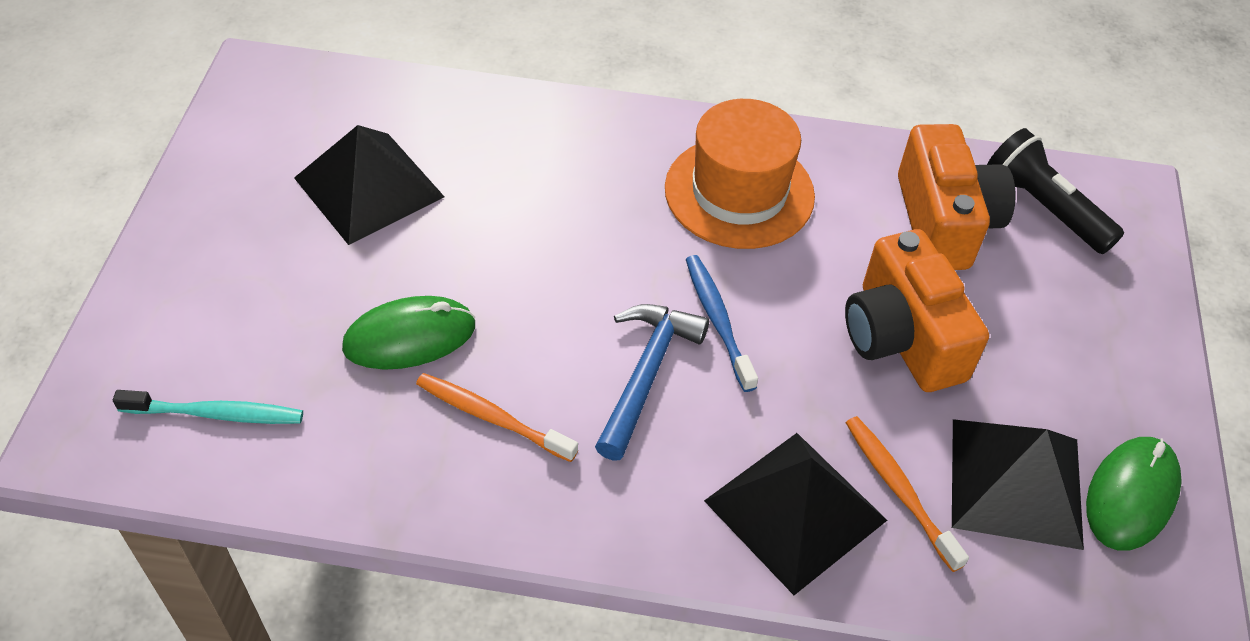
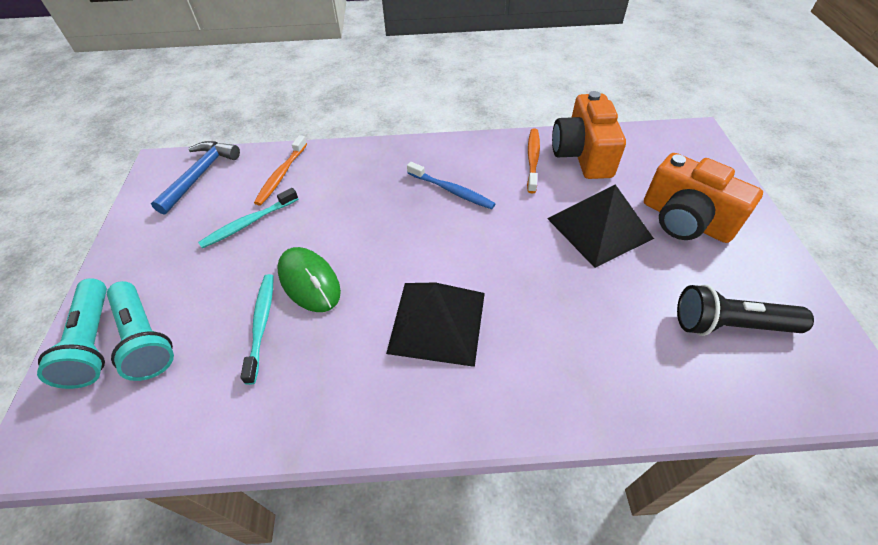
black pyramid: 3 -> 2
green mouse: 2 -> 1
orange hat: 1 -> 0
turquoise flashlight: 0 -> 2
turquoise toothbrush: 1 -> 2

